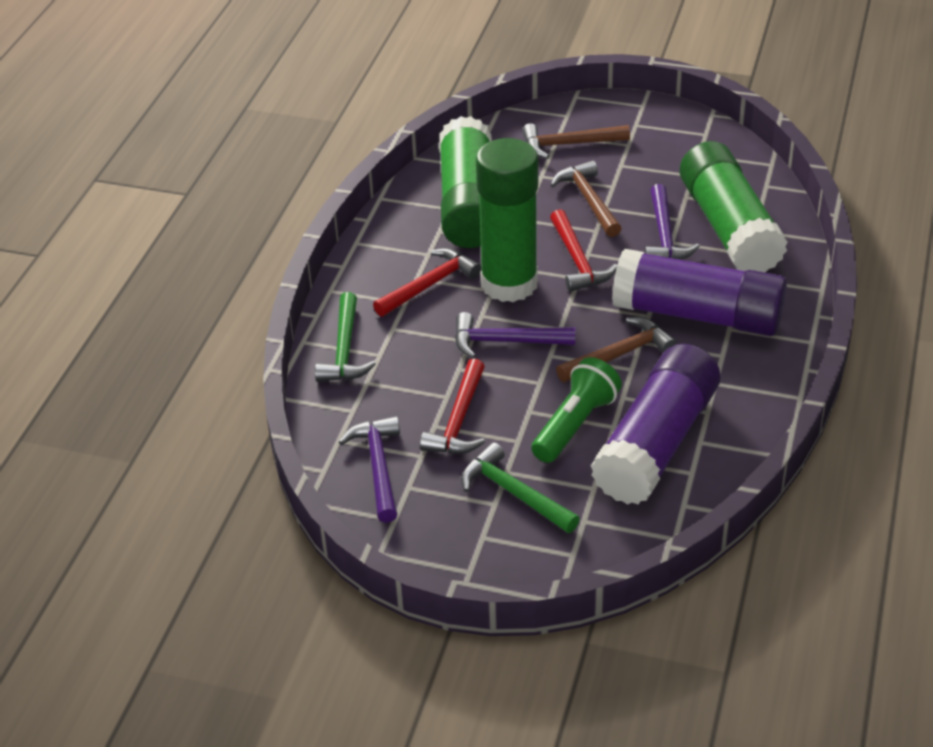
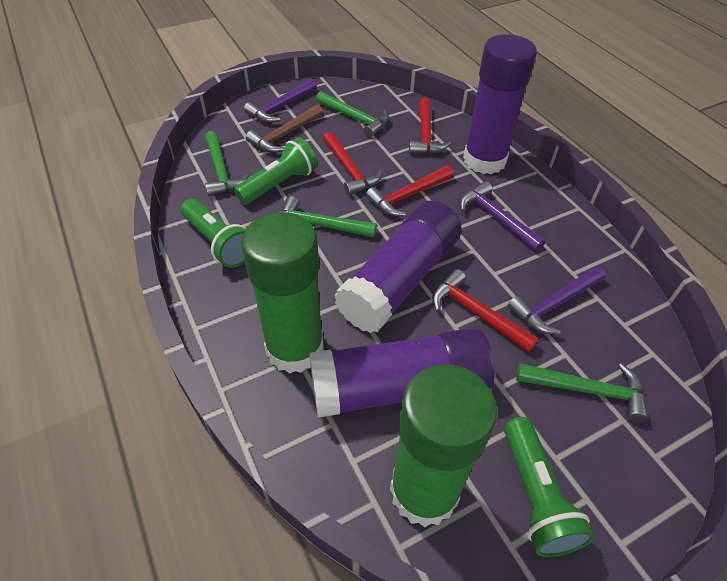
brown hammer: 3 -> 1
green flashlight: 1 -> 3
green glue stick: 3 -> 2
green hammer: 2 -> 4
purple glue stick: 2 -> 3
red hammer: 3 -> 4

